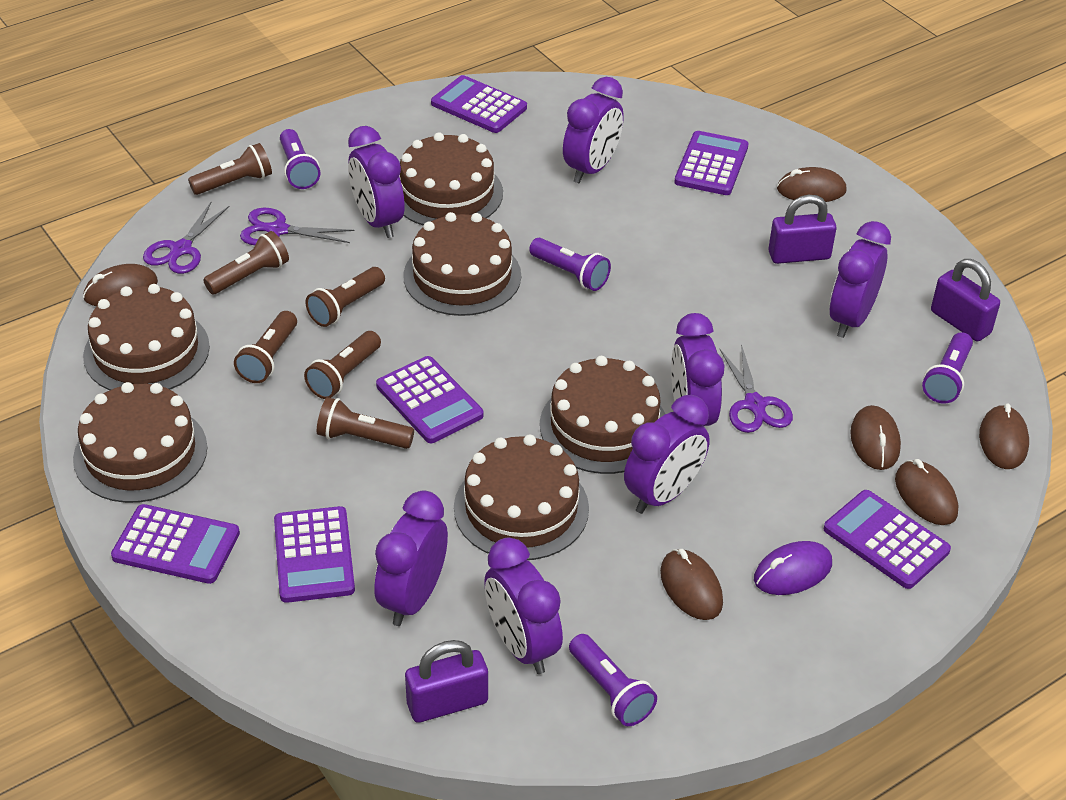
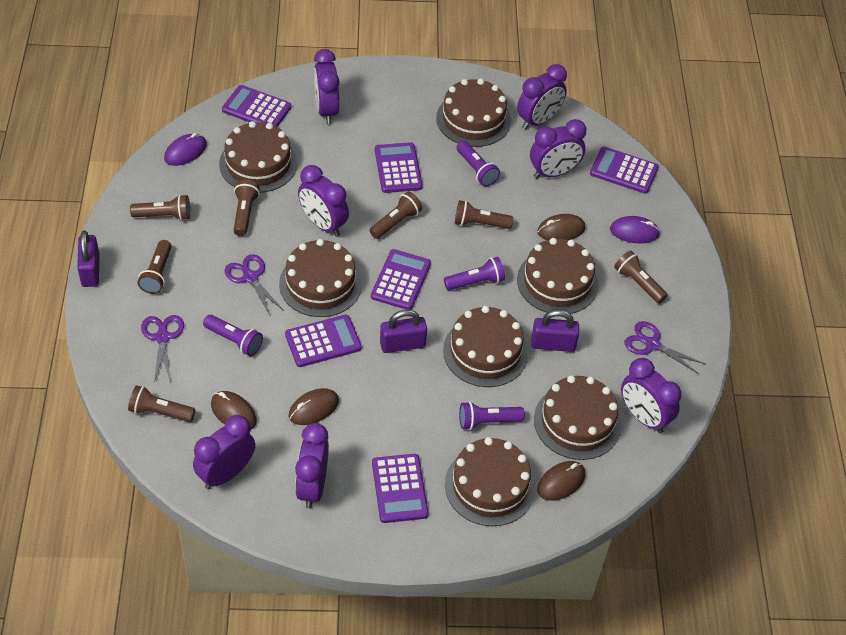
brown cake: 6 -> 7
brown flashlight: 6 -> 7
brown mouse: 6 -> 4
purple mouse: 1 -> 2

